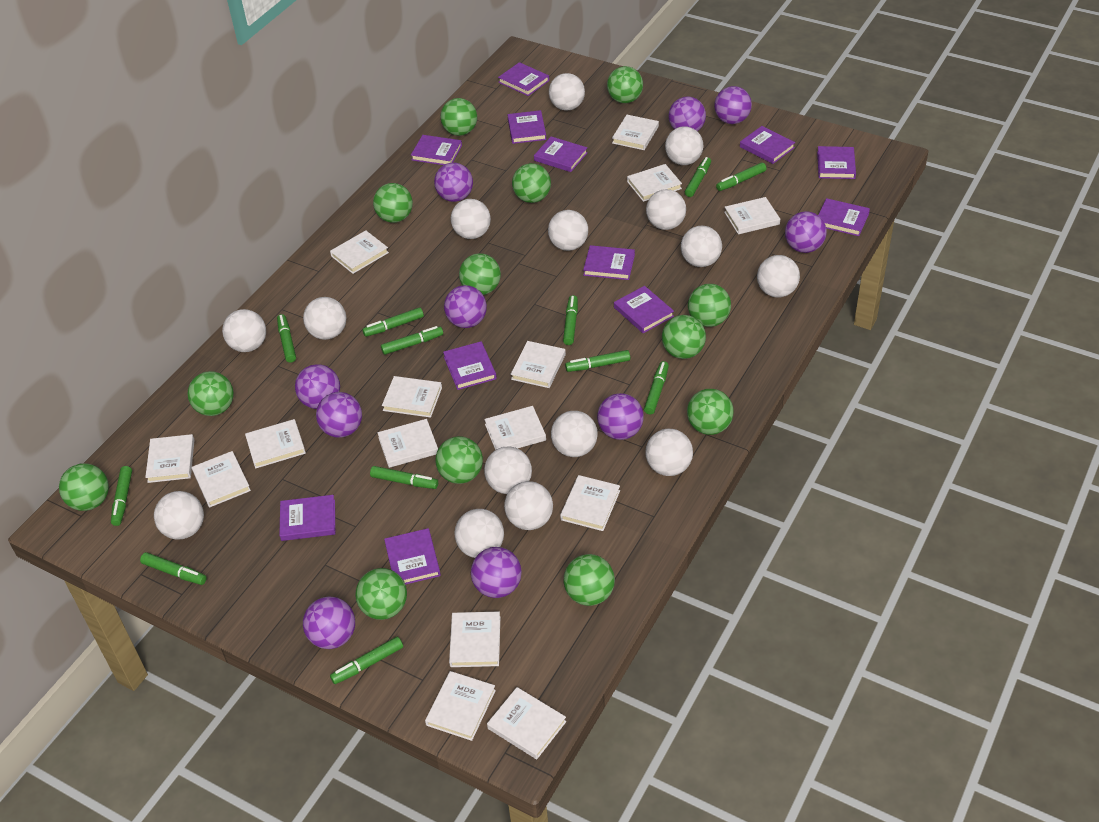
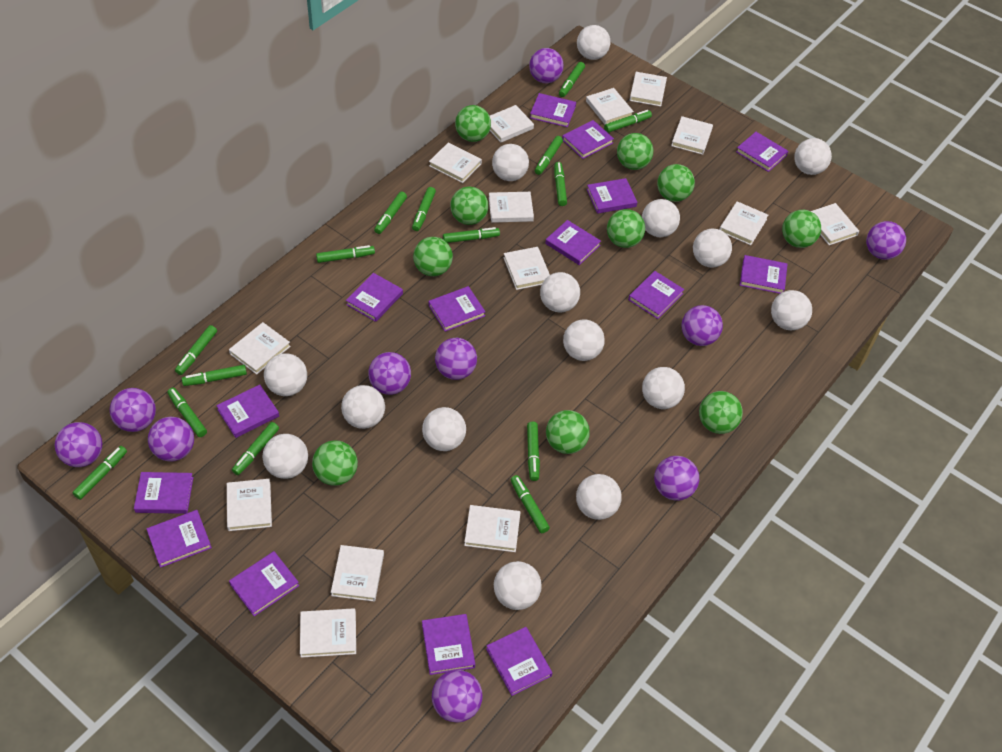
green ball: 13 -> 10
green marker: 12 -> 15
purple book: 12 -> 15
white book: 15 -> 14

